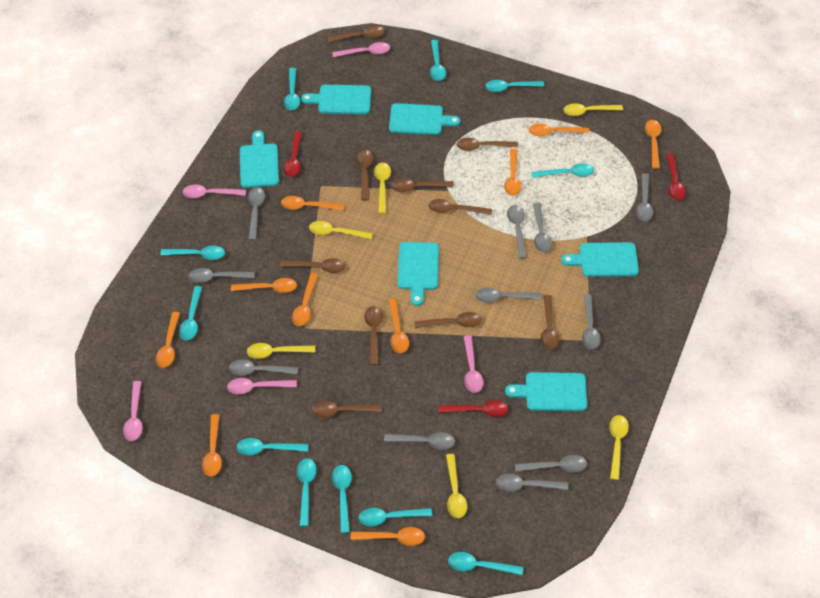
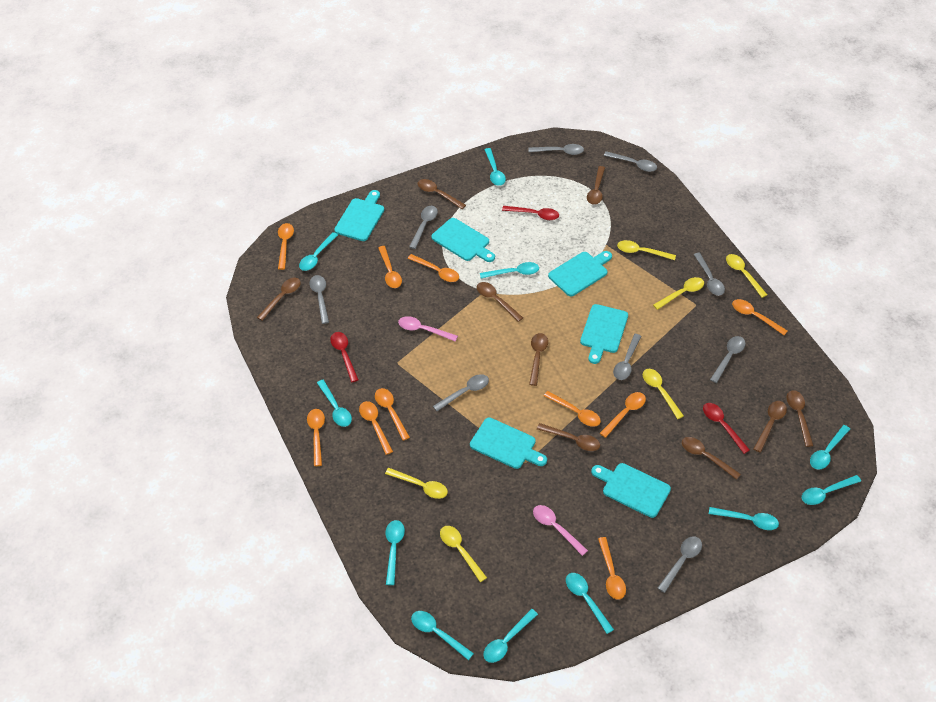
brown spoon: 10 -> 9
grey spoon: 11 -> 9
pink spoon: 5 -> 2

